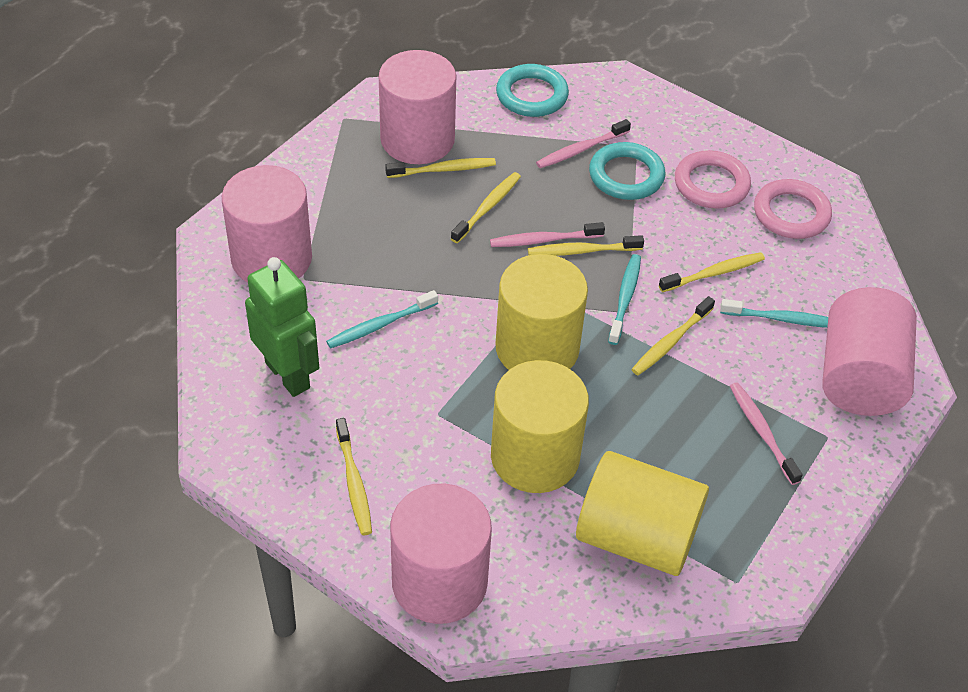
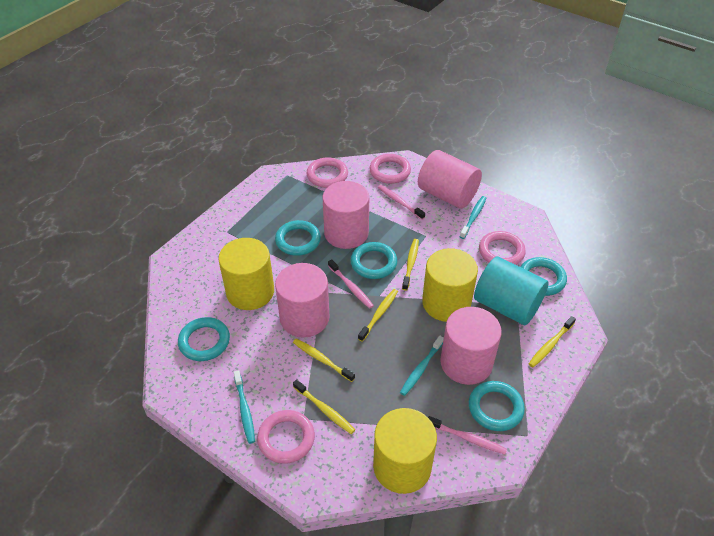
green robot: 1 -> 0
pink ring: 2 -> 4
turquoise cylinder: 0 -> 1
turquoise ring: 2 -> 5
yellow toothbrush: 6 -> 5

